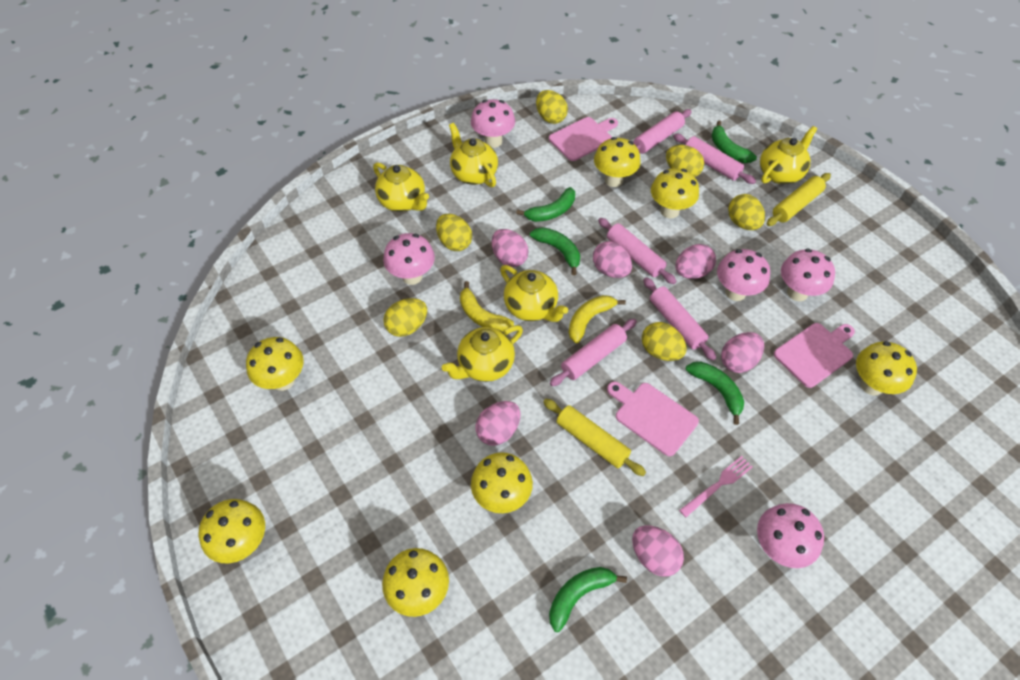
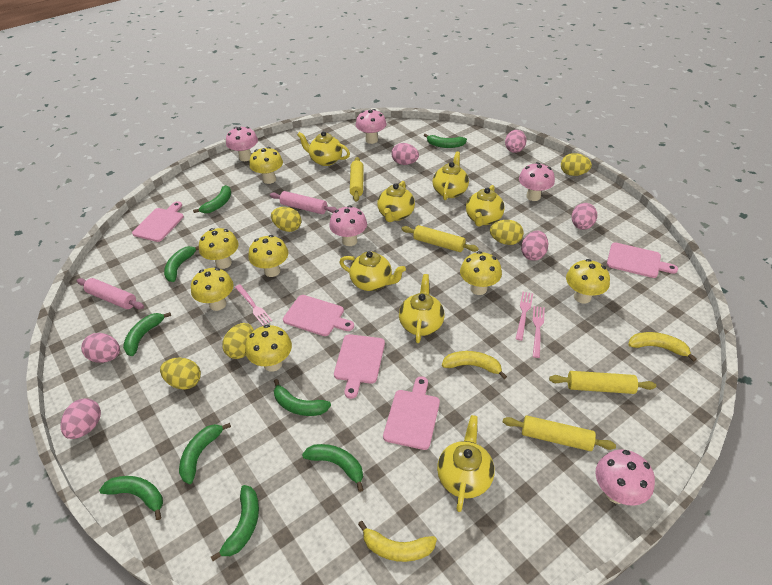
green banana: 5 -> 9
pink cutting board: 3 -> 5
pink fork: 1 -> 3
pink rolling pin: 5 -> 2
yellow banana: 2 -> 3
yellow egg: 6 -> 5
yellow rolling pin: 2 -> 4
yellow teapot: 5 -> 7

